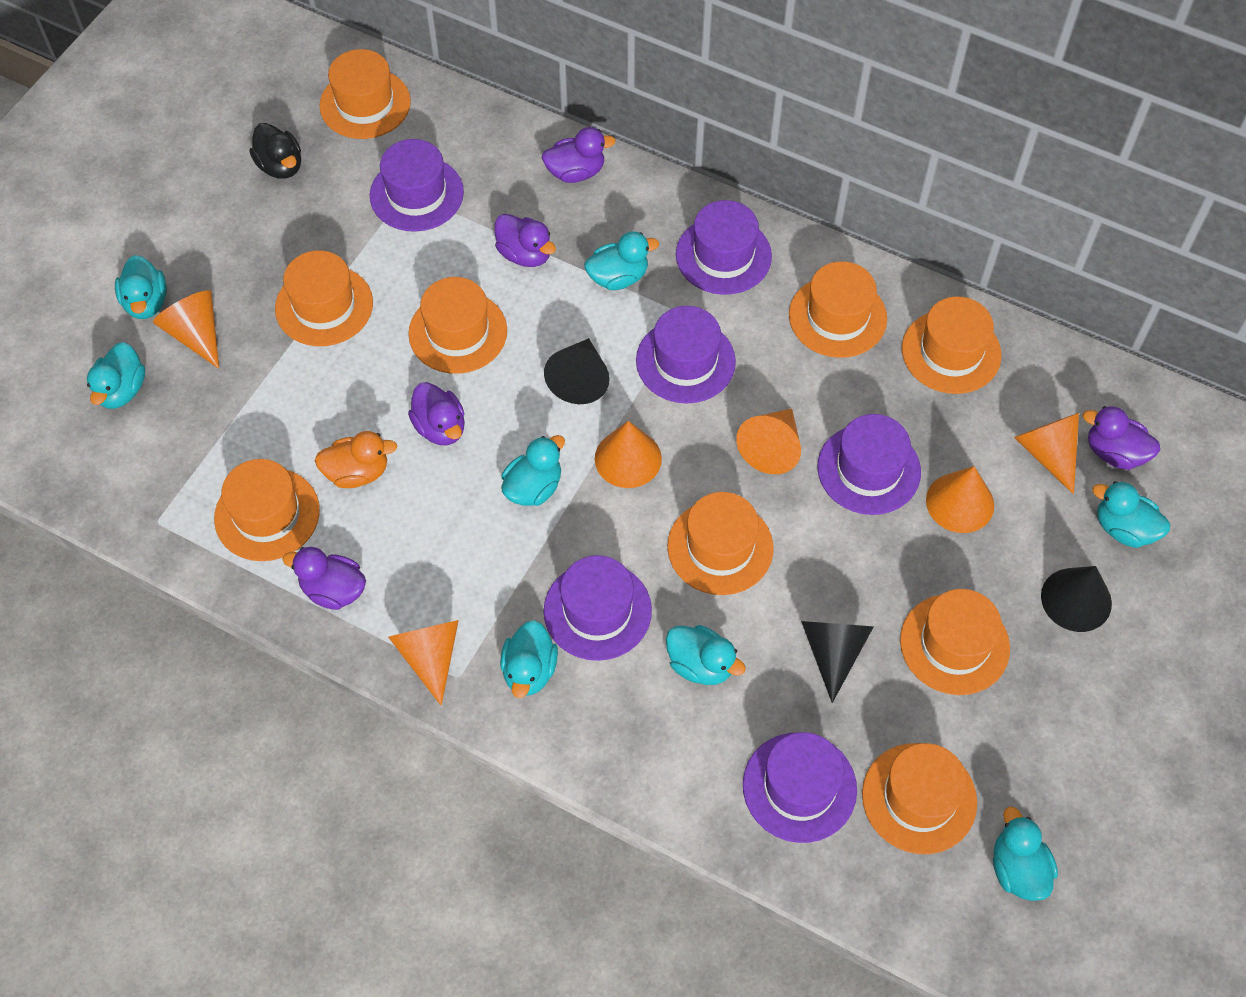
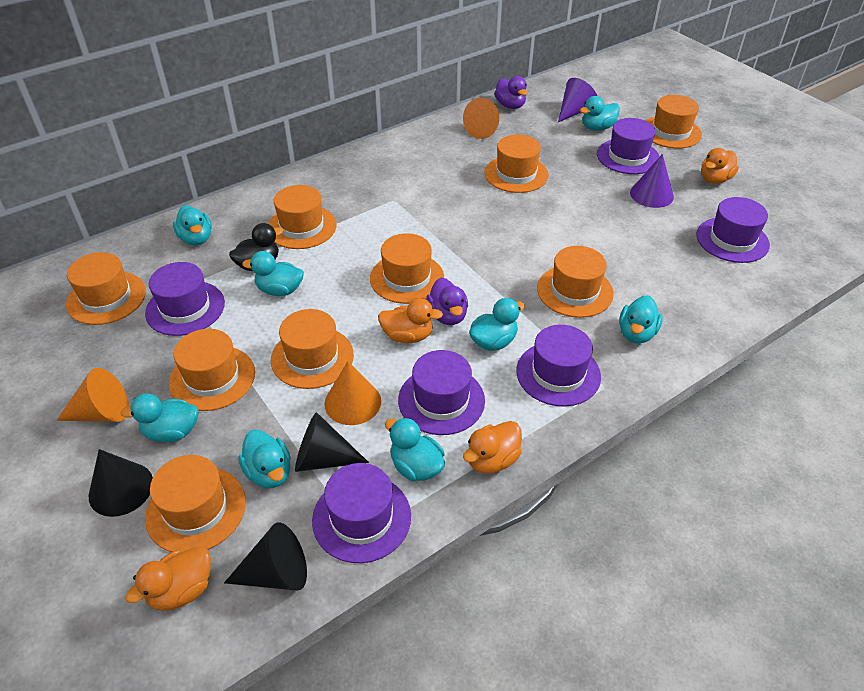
orange cone: 6 -> 3
orange duck: 1 -> 4
purple cone: 0 -> 2
purple duck: 5 -> 2

